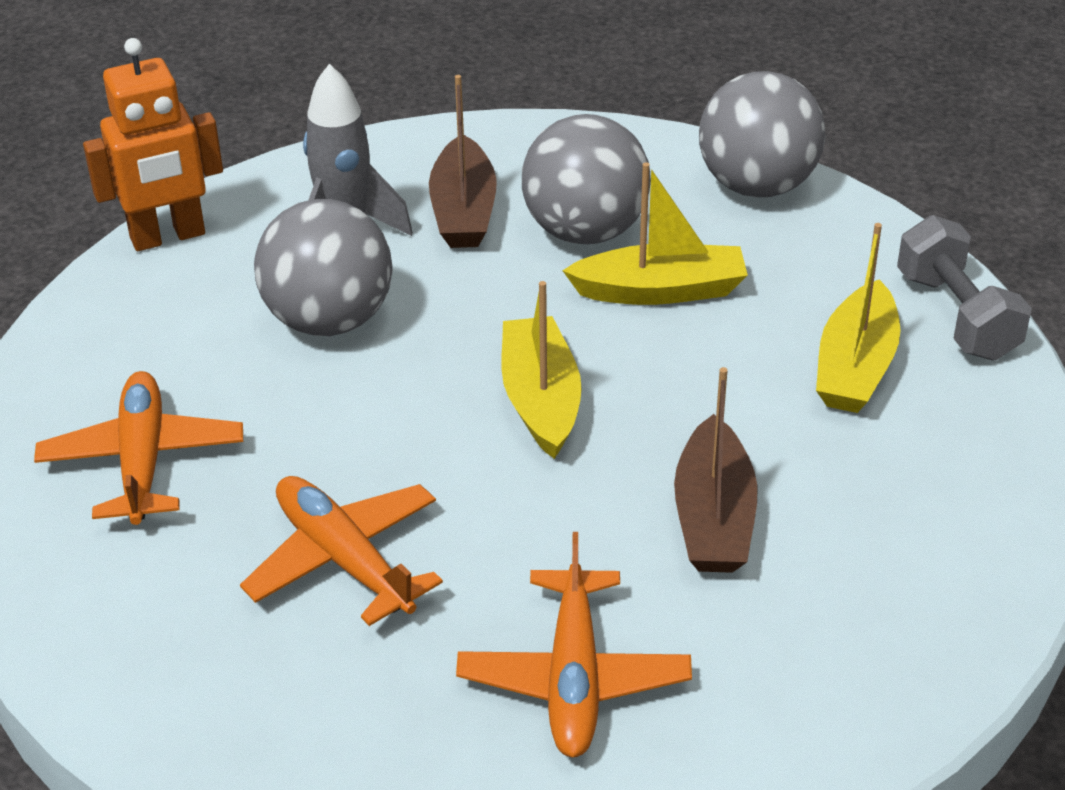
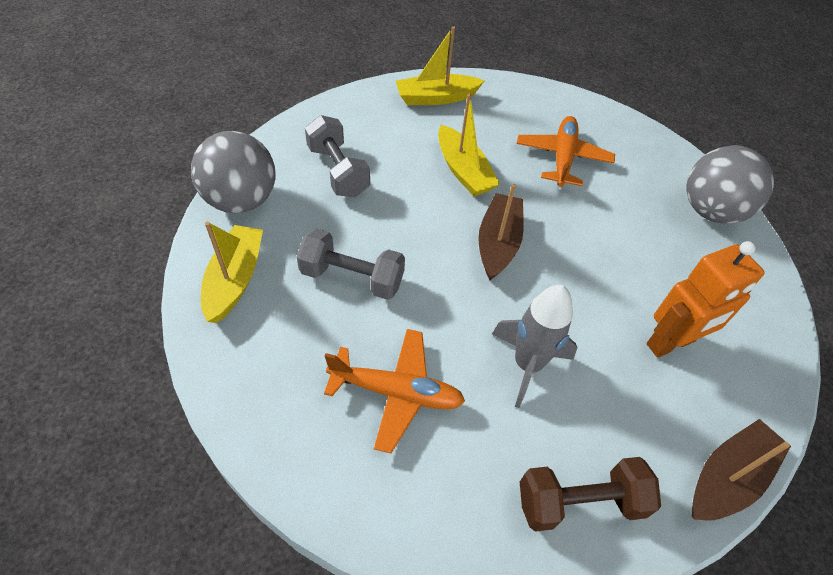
brown dumbbell: 0 -> 1
grey ball: 3 -> 2
grey dumbbell: 1 -> 2
orange plane: 3 -> 2

